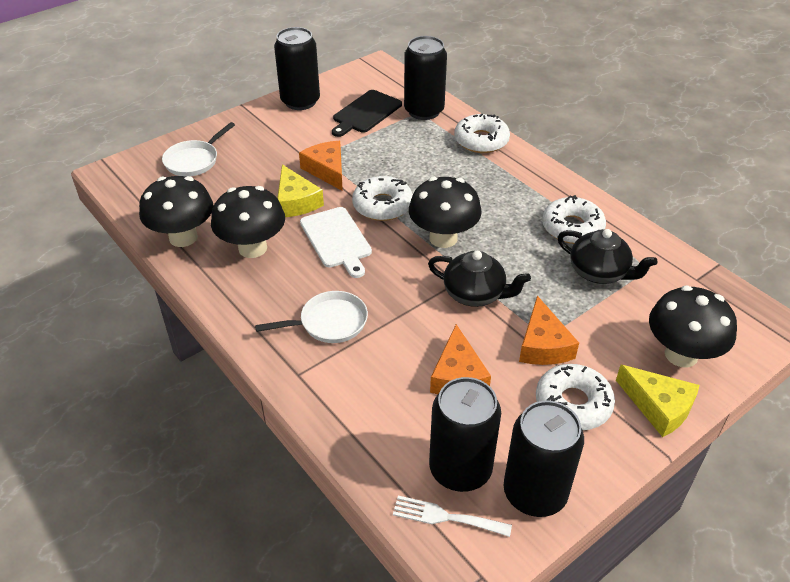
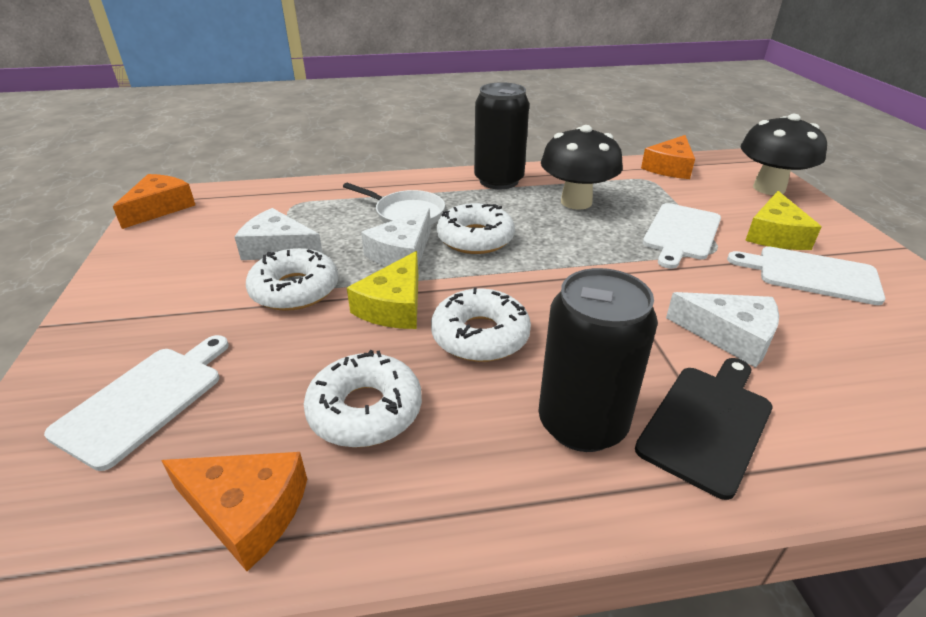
black can: 4 -> 2
black mushroom: 4 -> 2
black teapot: 2 -> 0
white cheese: 0 -> 3
white cutting board: 1 -> 3
white fork: 1 -> 0
white pan: 2 -> 1

